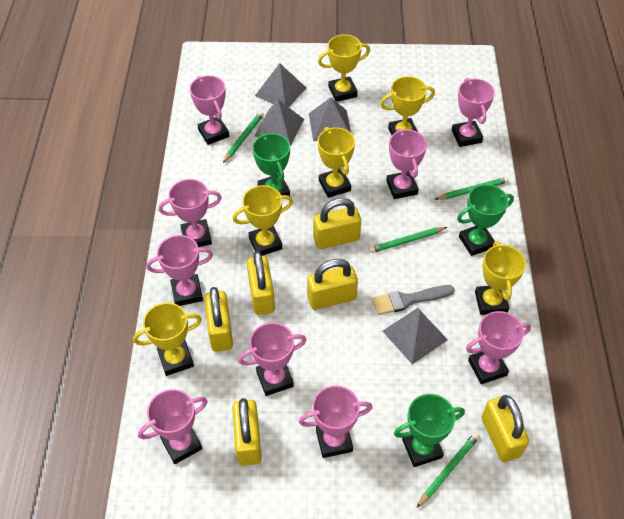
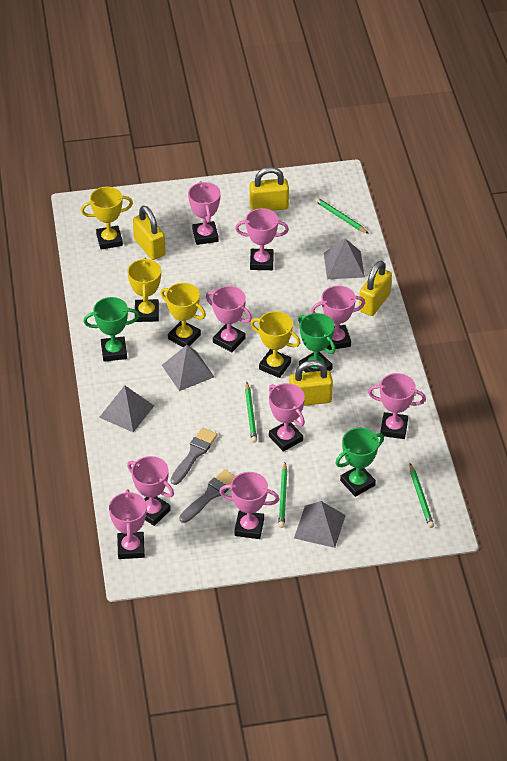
grey brush: 1 -> 2
yellow padlock: 6 -> 4
yellow trophy: 6 -> 4

